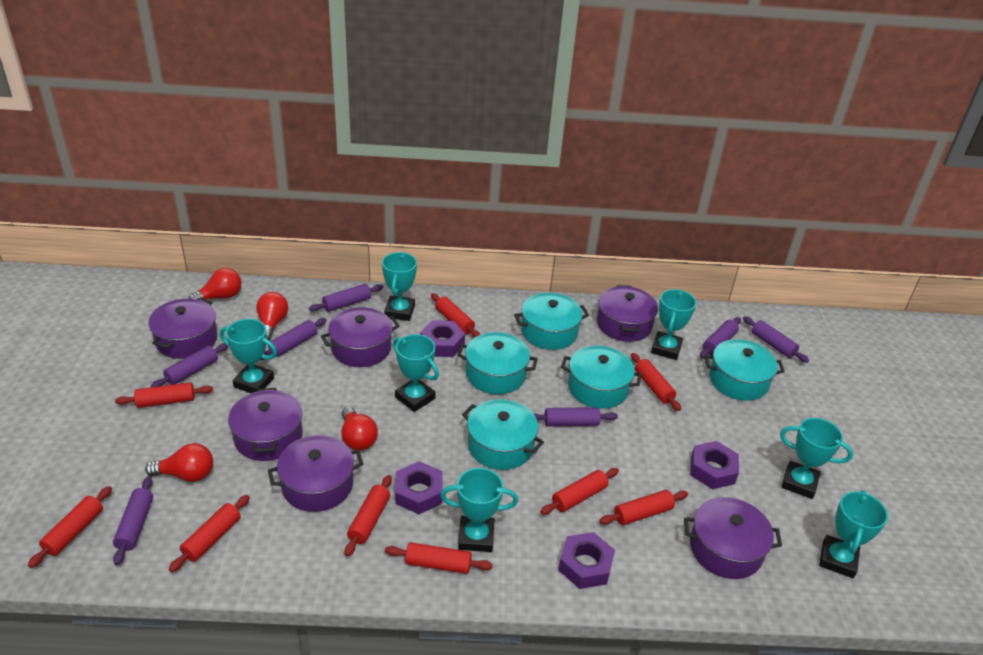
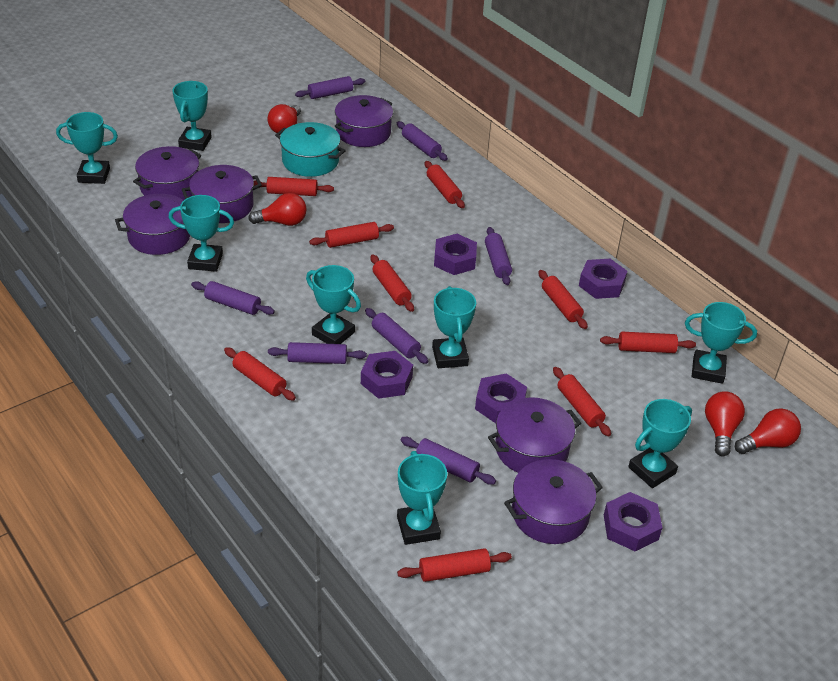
purple nut: 4 -> 5
turquoise pot: 5 -> 1
turquoise trophy: 7 -> 8

